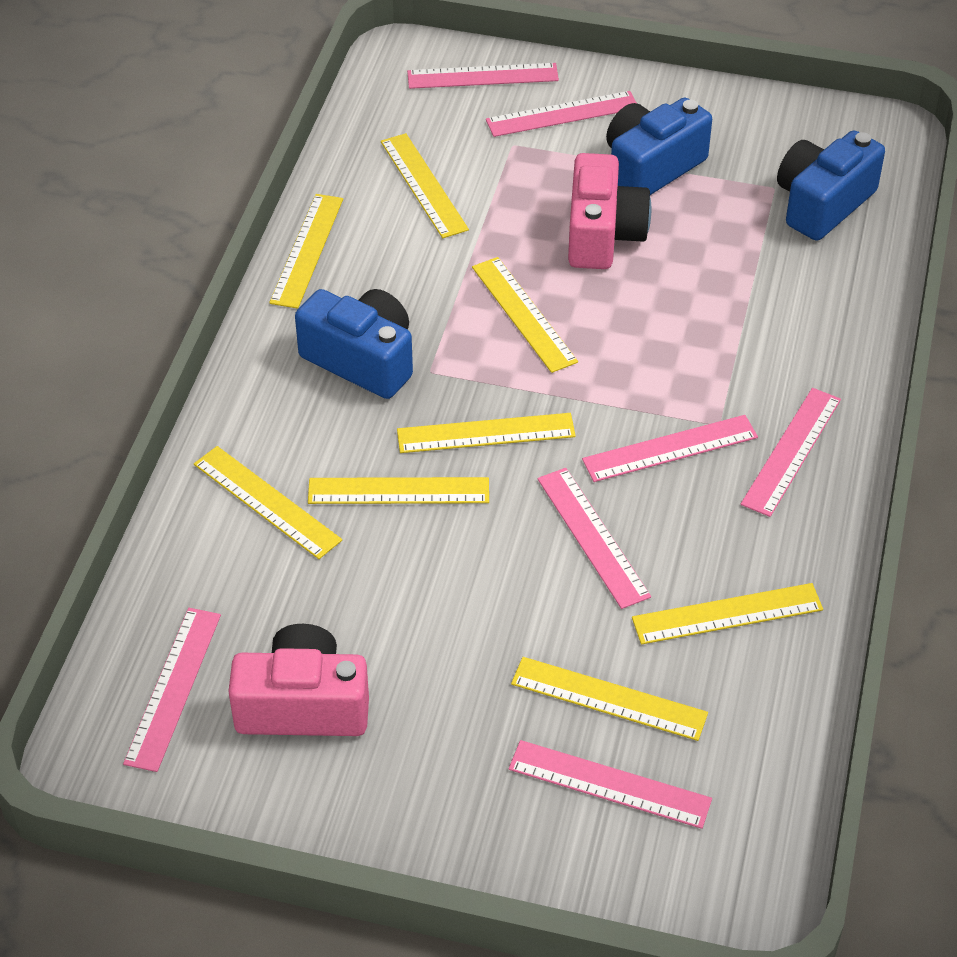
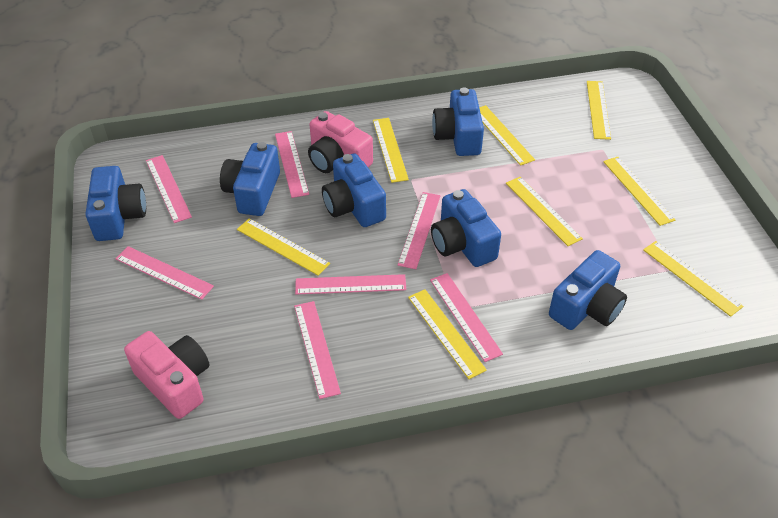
blue camera: 3 -> 6

